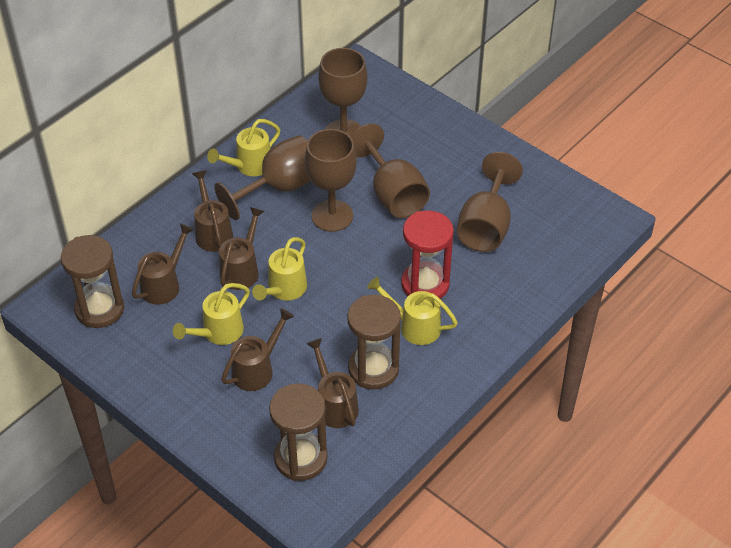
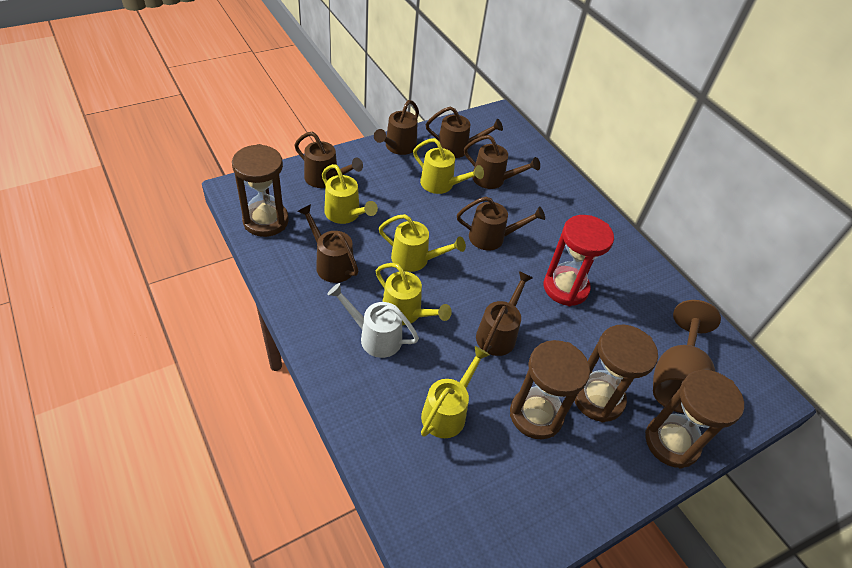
brown goblet: 5 -> 1
brown hourglass: 3 -> 4
brown watering can: 5 -> 7
white watering can: 0 -> 1
yellow watering can: 4 -> 5

